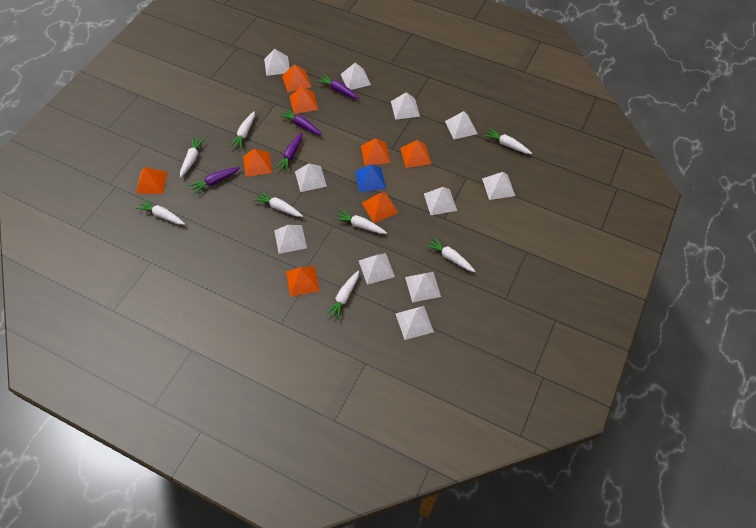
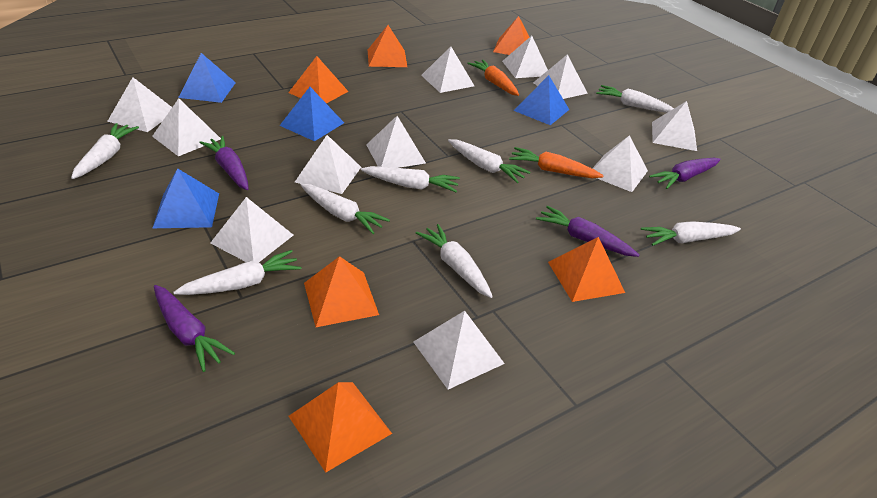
blue pyramid: 1 -> 4
orange carrot: 0 -> 2
orange pyramid: 8 -> 6

